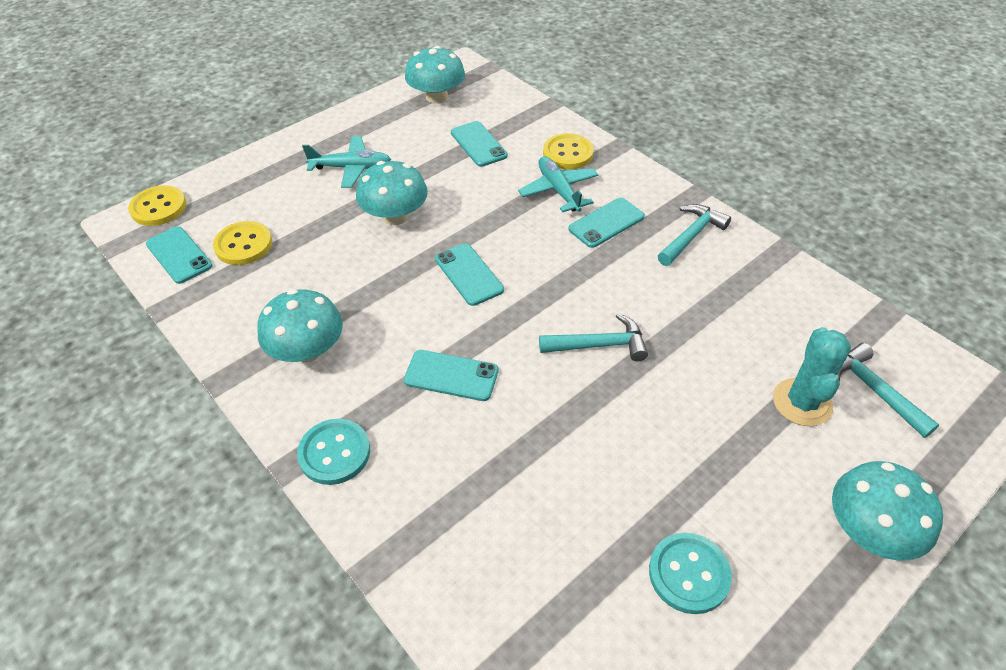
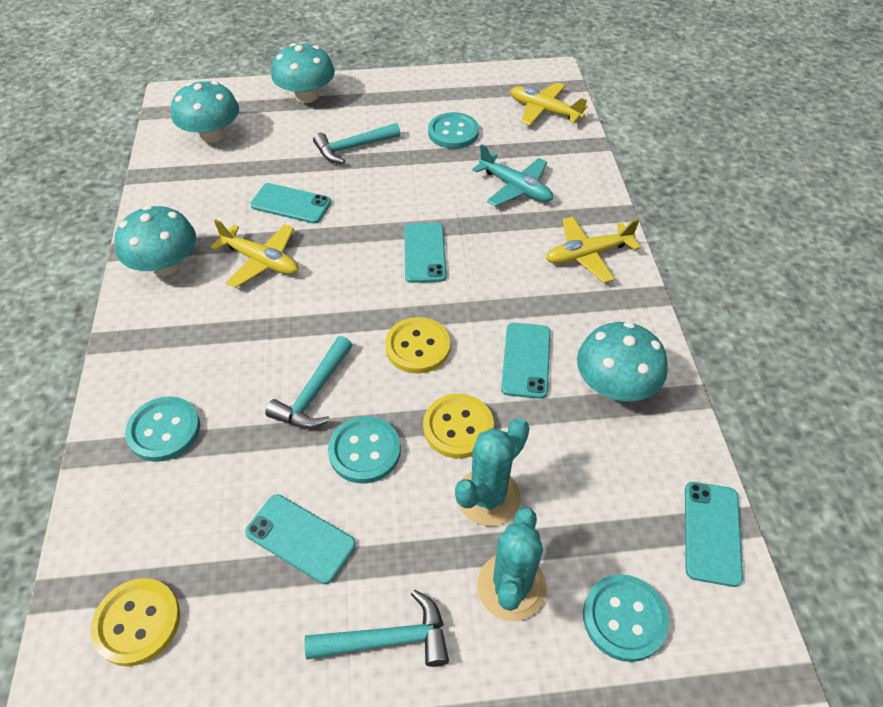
turquoise button: 2 -> 4
turquoise cactus: 1 -> 2
turquoise plane: 2 -> 1
yellow plane: 0 -> 3

